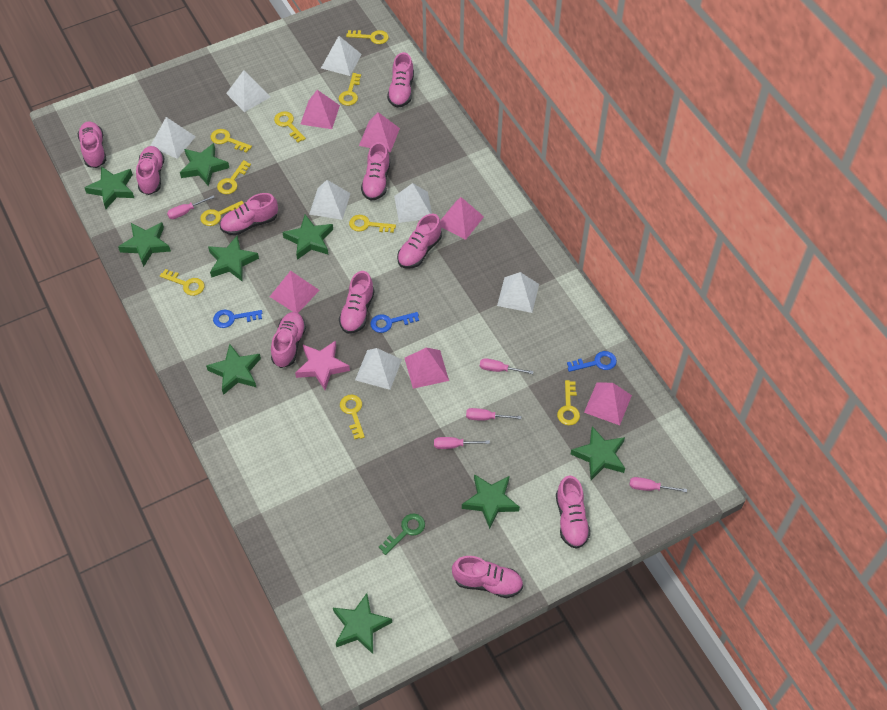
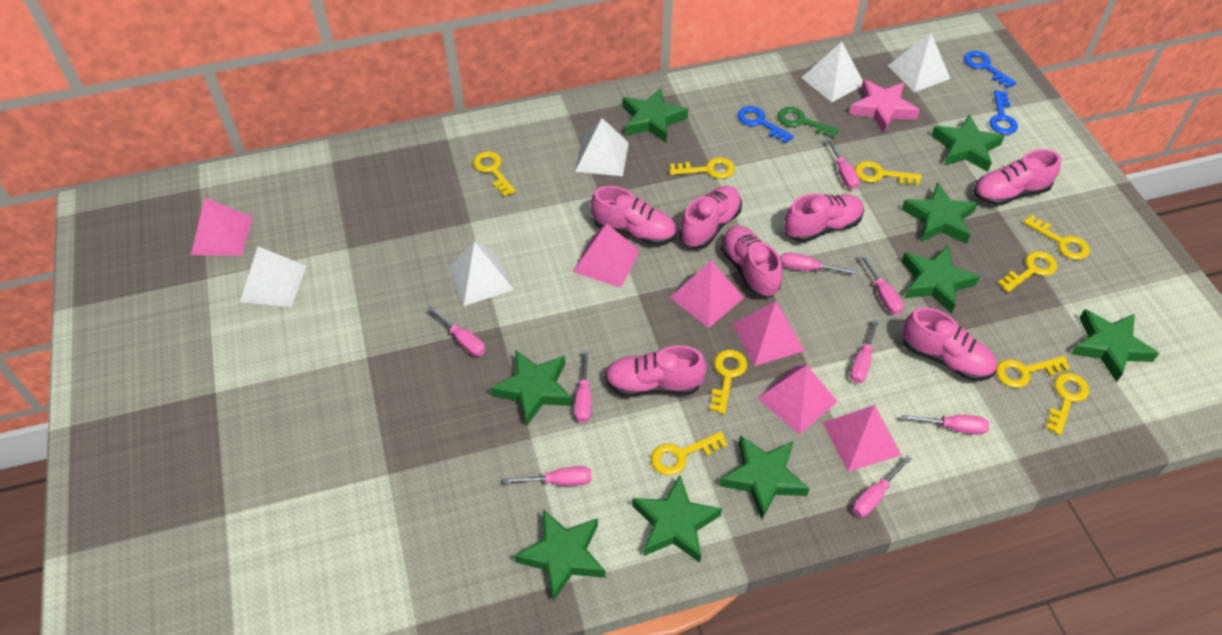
pink screwdriver: 5 -> 9
pink shoe: 10 -> 7
white pyramid: 7 -> 5
yellow key: 10 -> 9

